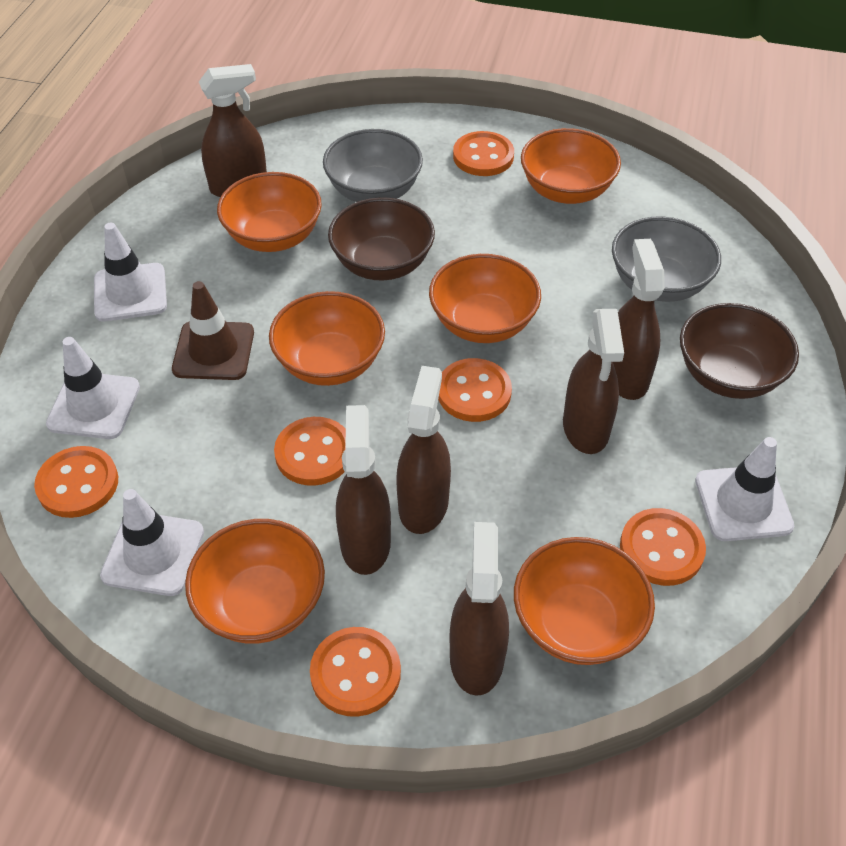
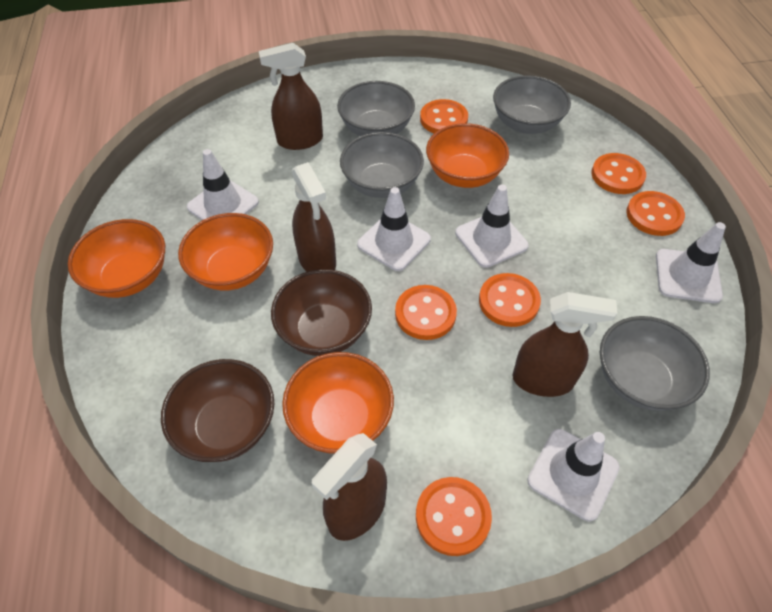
brown spray bottle: 6 -> 4
brown traffic cone: 1 -> 0
grey bowl: 2 -> 4
orange bowl: 6 -> 4
white traffic cone: 4 -> 5

